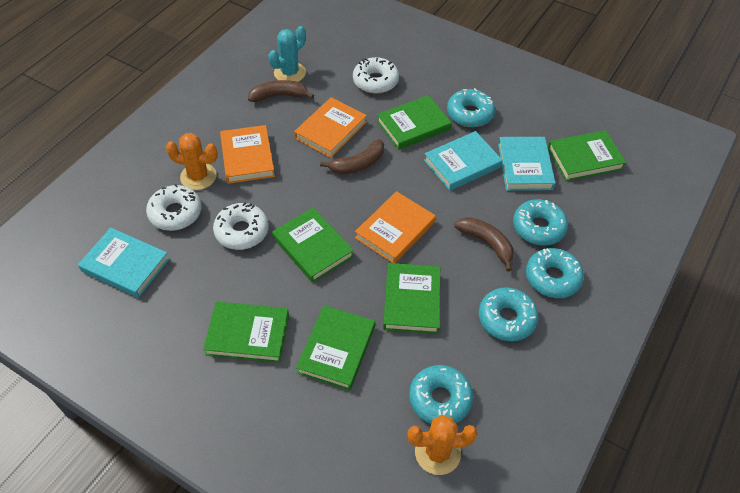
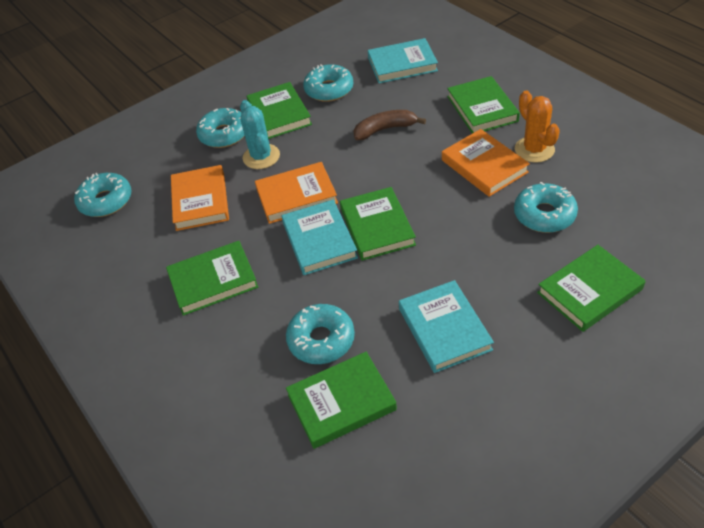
brown banana: 3 -> 1
orange cactus: 2 -> 1
white donut: 3 -> 0

